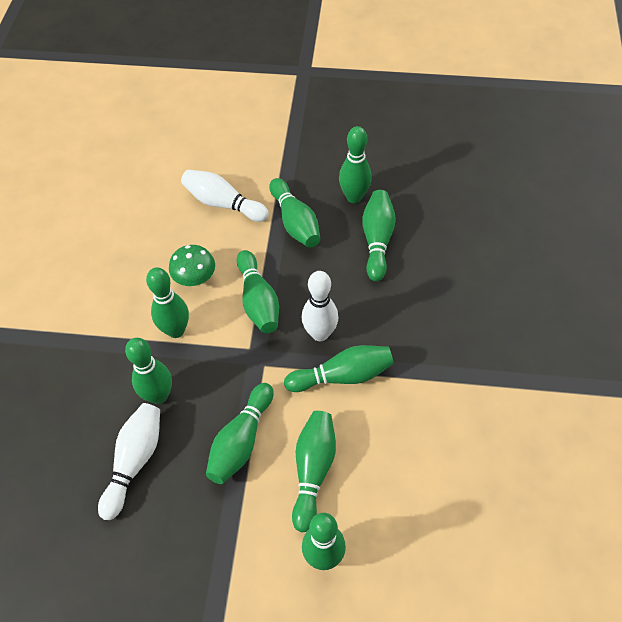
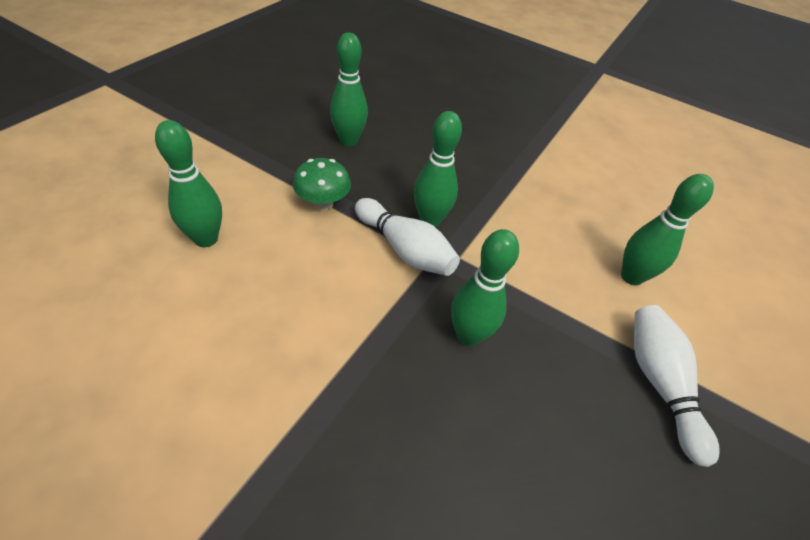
green bowling pin: 10 -> 5
white bowling pin: 3 -> 2

